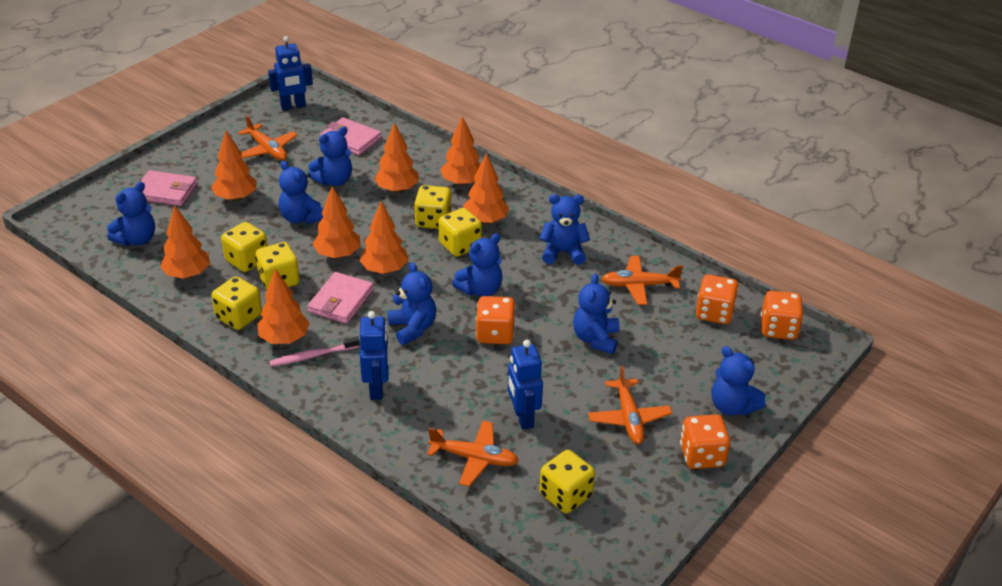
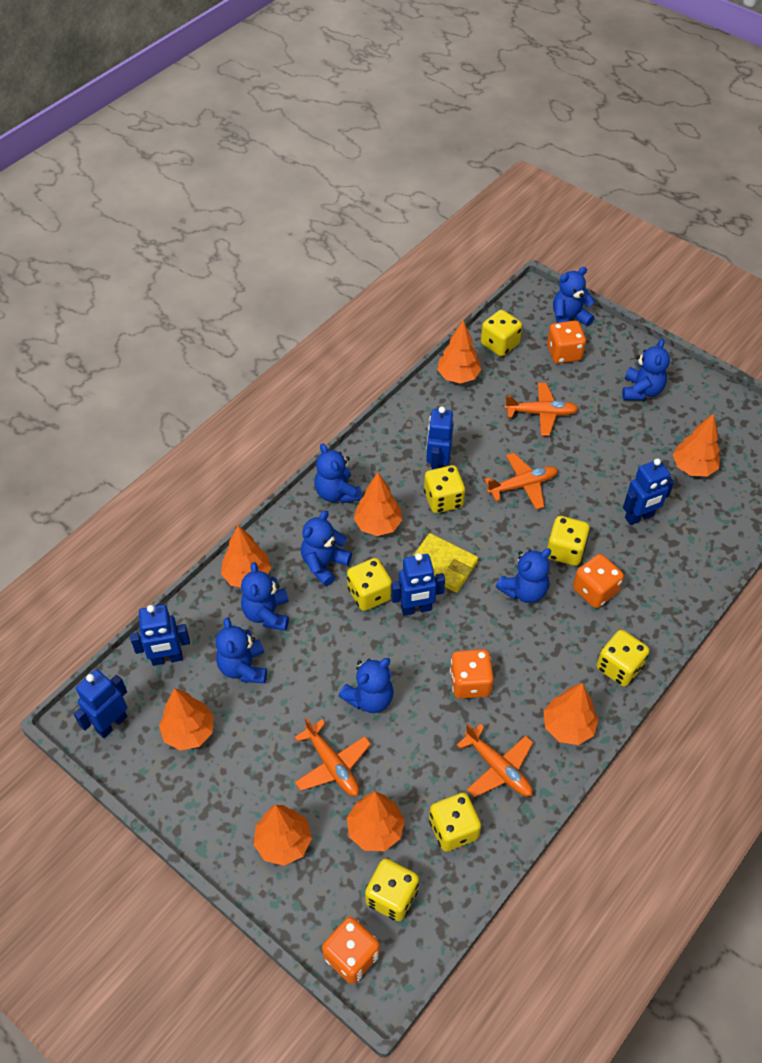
blue robot: 3 -> 5
pink toothbrush: 1 -> 0
pink wallet: 3 -> 0
yellow dice: 6 -> 7
yellow wallet: 0 -> 1

